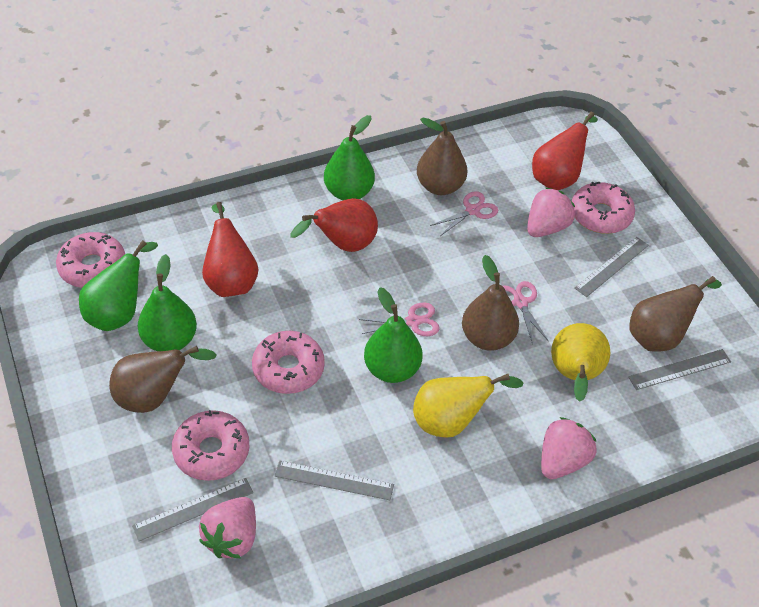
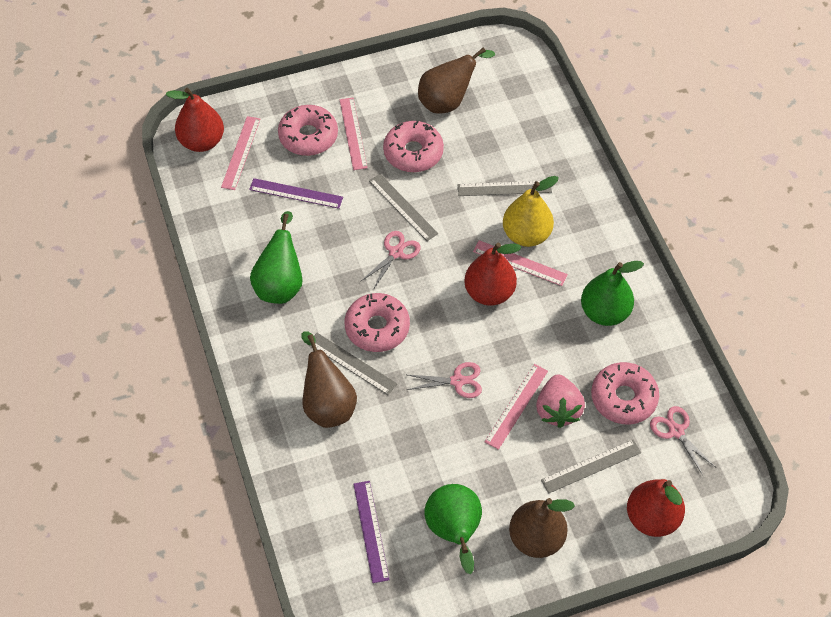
brown pear: 4 -> 3
green pear: 4 -> 3
pink ruler: 0 -> 4
pink strawberry: 3 -> 1
purple ruler: 0 -> 2
yellow pear: 2 -> 1

